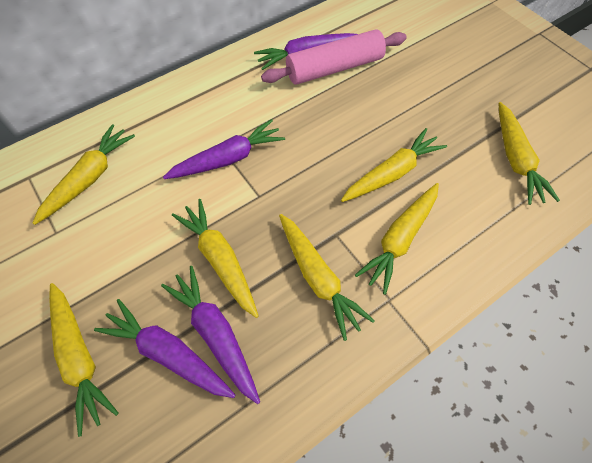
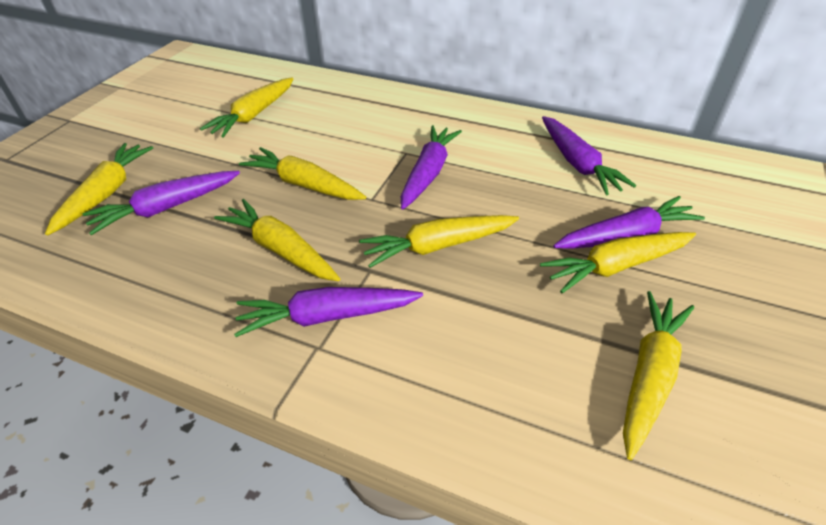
pink rolling pin: 1 -> 0
purple carrot: 4 -> 5

